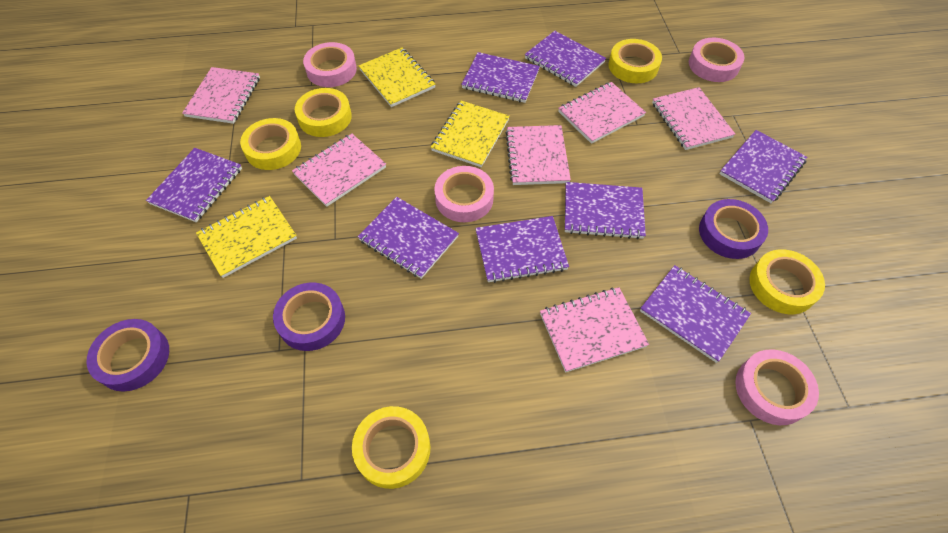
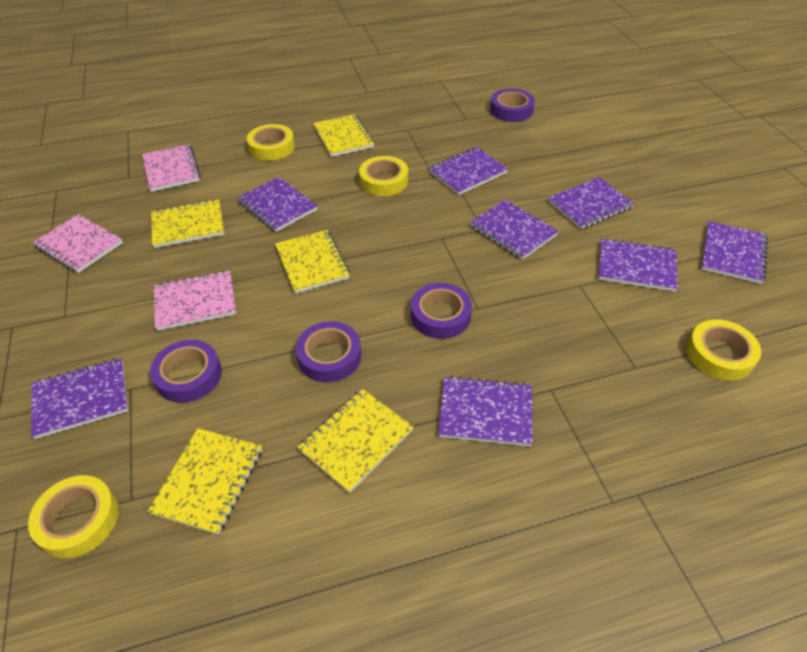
pink notebook: 6 -> 3
pink tape: 4 -> 0
purple tape: 3 -> 4
yellow notebook: 3 -> 5
yellow tape: 5 -> 4

